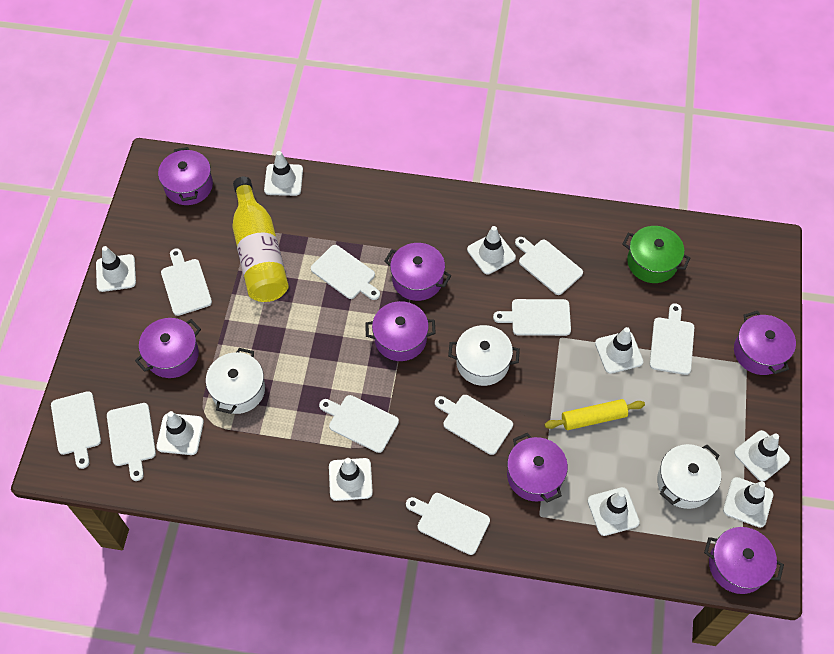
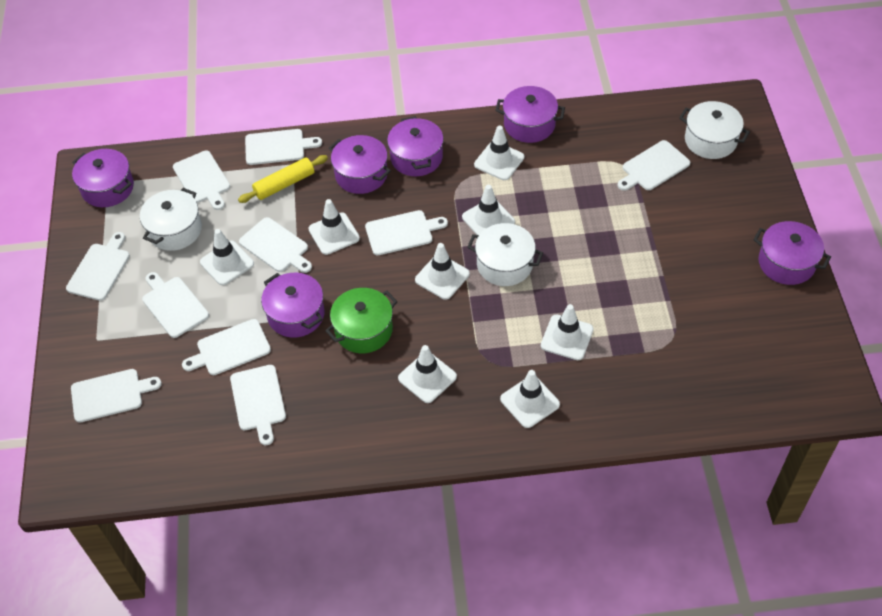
purple pot: 7 -> 6
white traffic cone: 9 -> 8
yellow bottle: 1 -> 0

